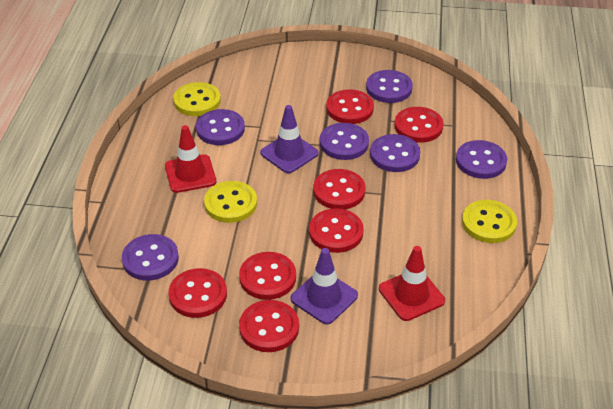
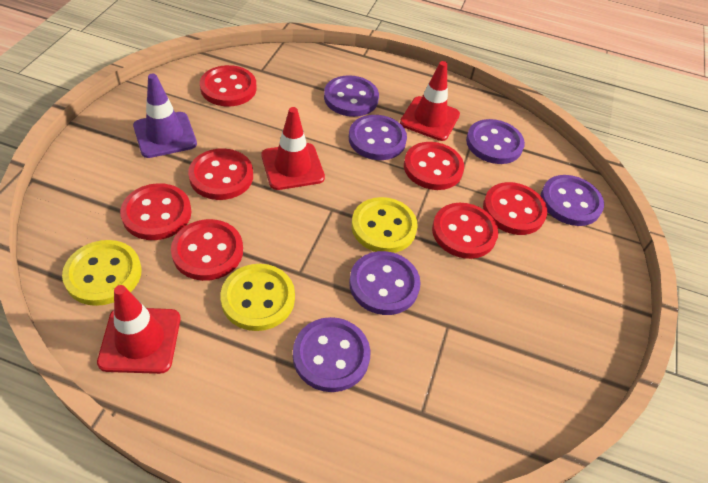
purple traffic cone: 2 -> 1
red traffic cone: 2 -> 3

